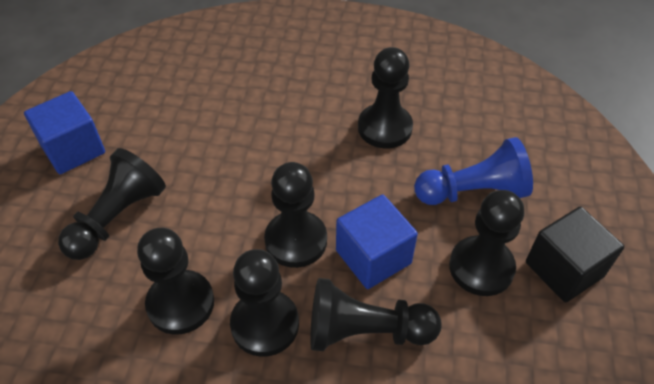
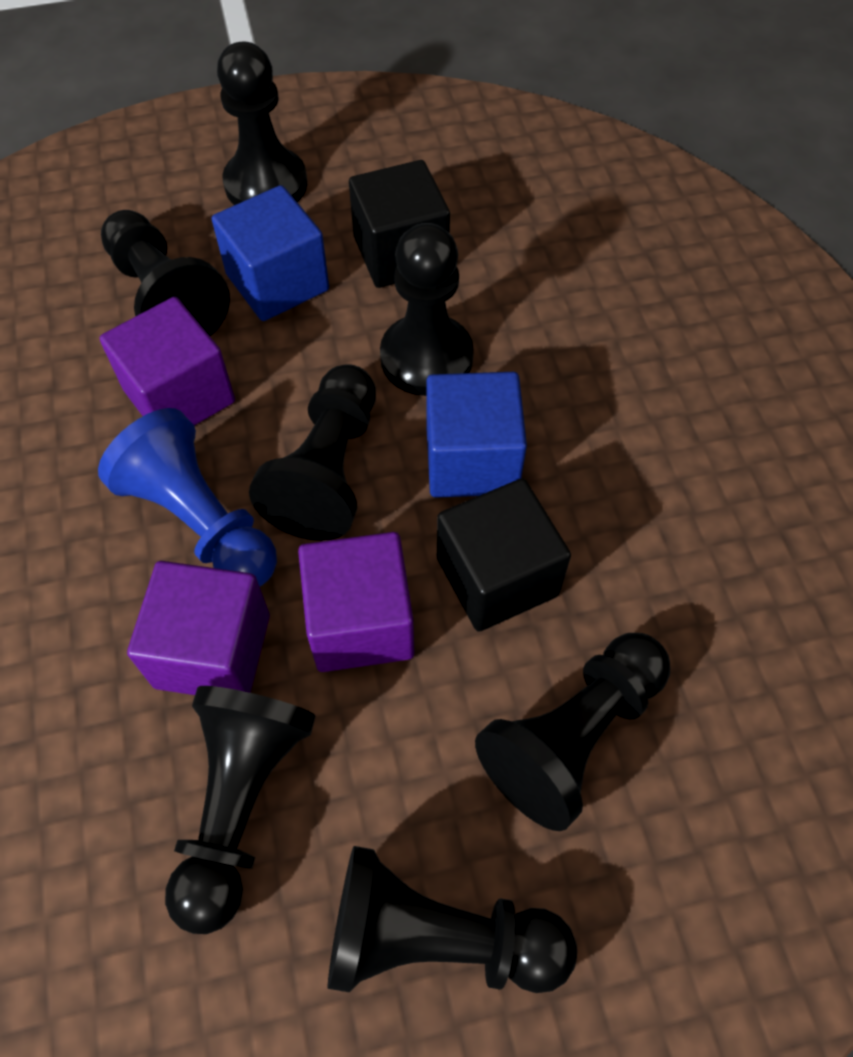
black cube: 1 -> 2
purple cube: 0 -> 3

